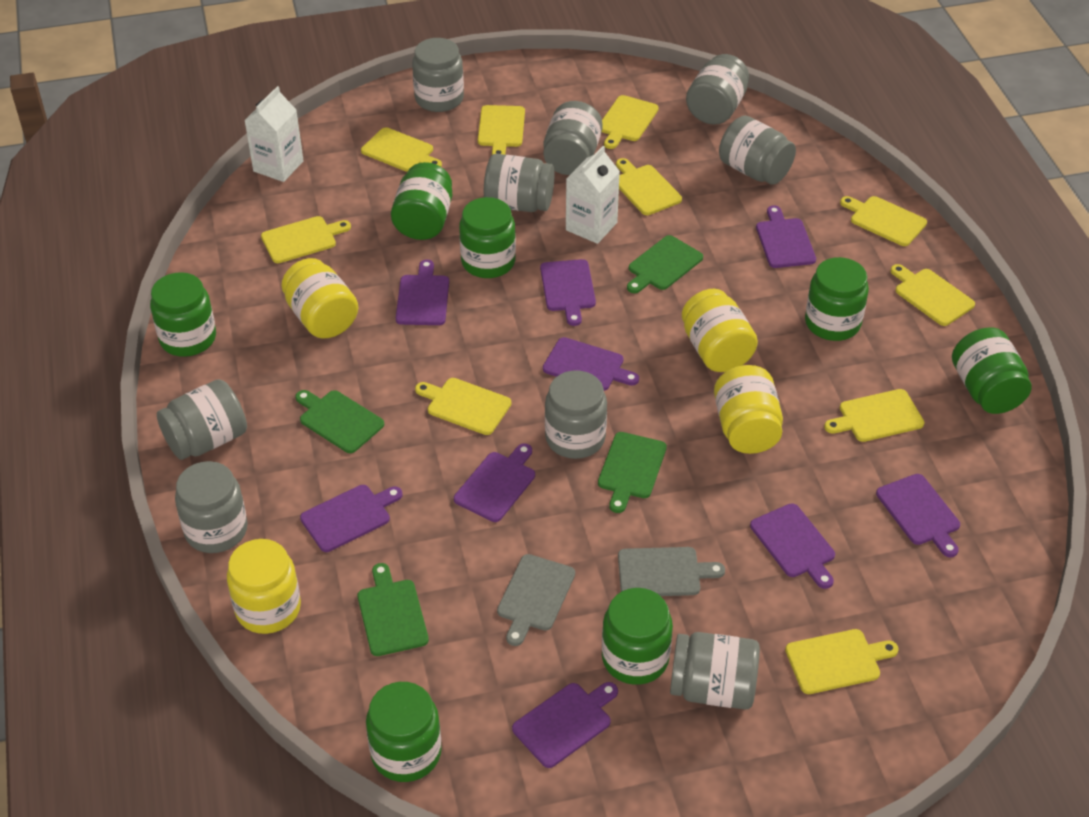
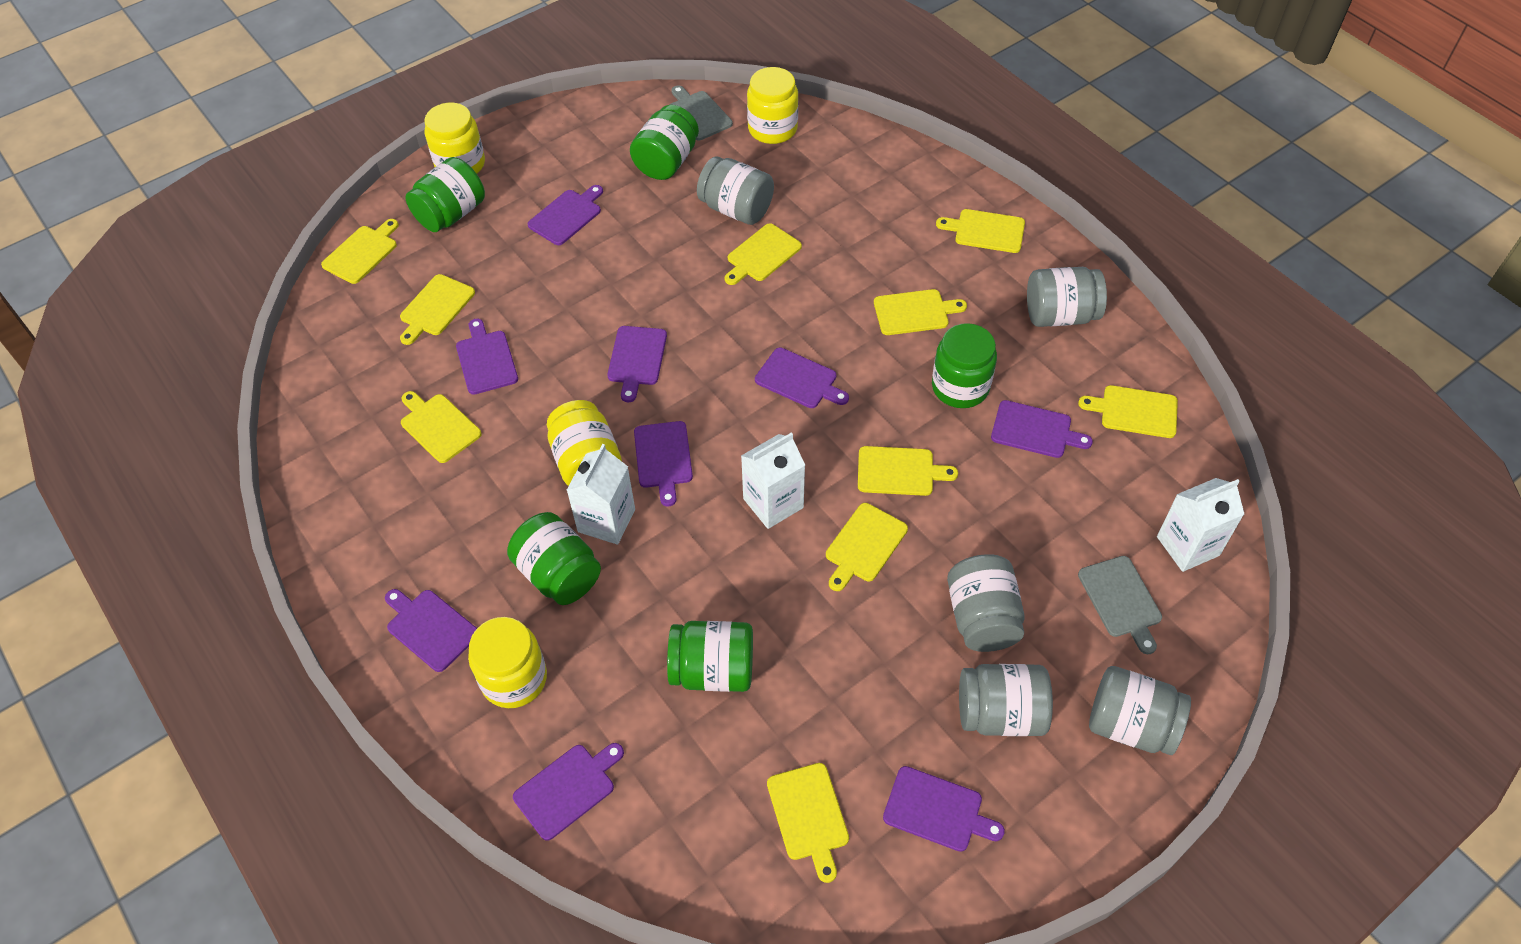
green cutting board: 4 -> 0
green jar: 7 -> 5
grey jar: 9 -> 5
white carton: 2 -> 3

